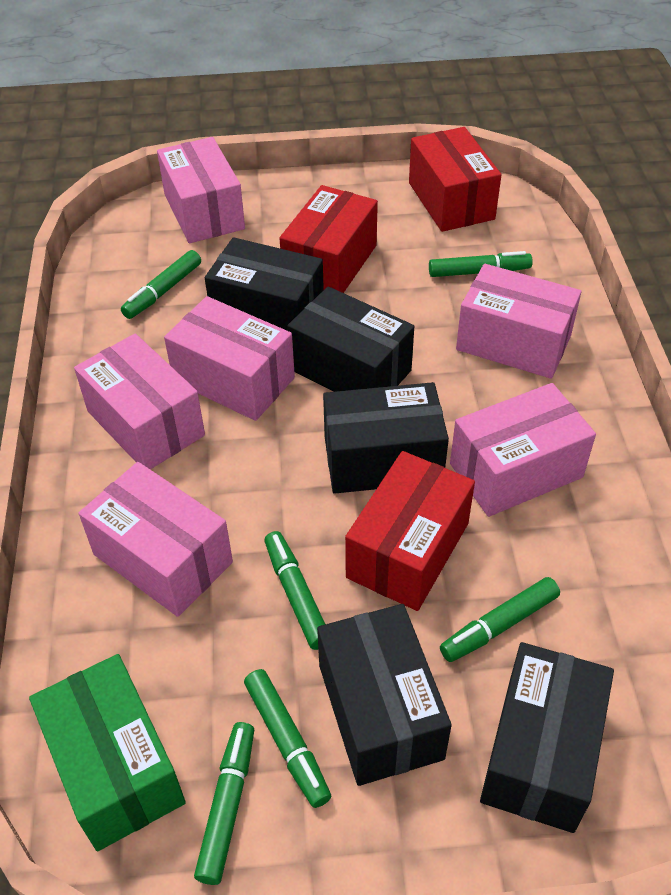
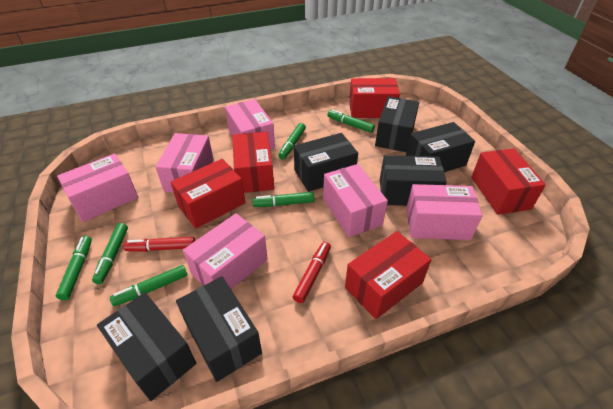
black box: 5 -> 6
green box: 1 -> 0
red box: 3 -> 5
red marker: 0 -> 2

